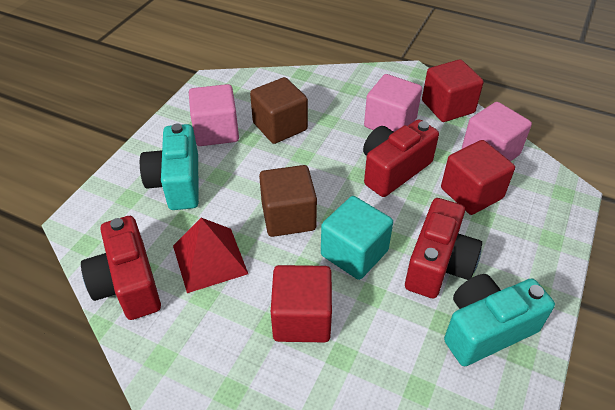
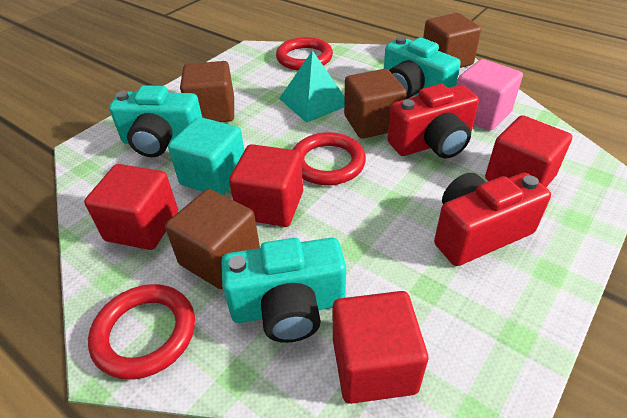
brown cube: 2 -> 4
pink cube: 3 -> 1
red camera: 3 -> 2
red cube: 3 -> 4
red pyramid: 1 -> 0
red ring: 0 -> 3
turquoise camera: 2 -> 3
turquoise pyramid: 0 -> 1

